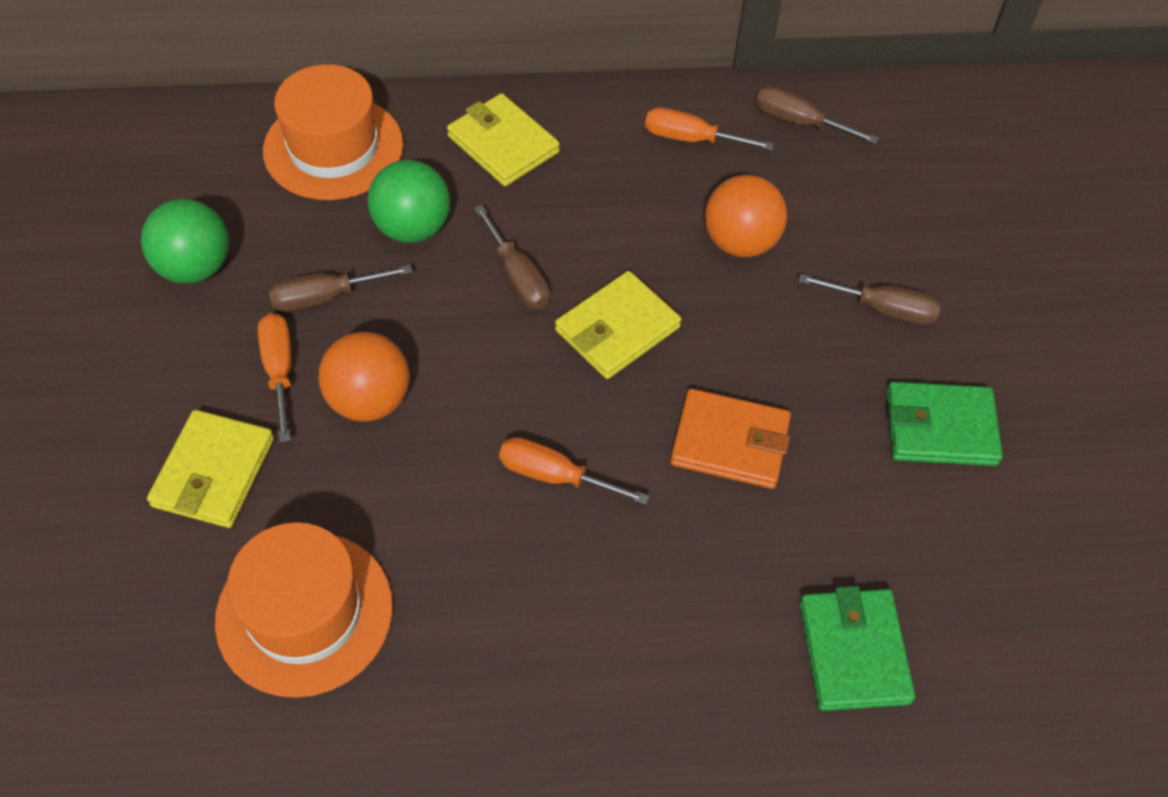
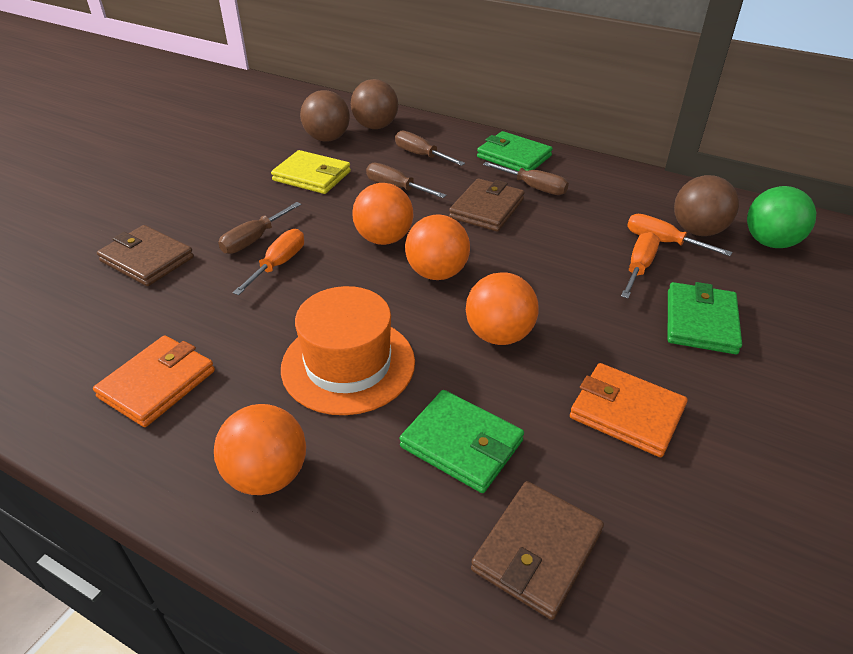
brown ball: 0 -> 3
brown wallet: 0 -> 3
green ball: 2 -> 1
green wallet: 2 -> 3
orange ball: 2 -> 4
orange hat: 2 -> 1
orange wallet: 1 -> 2
yellow wallet: 3 -> 1

